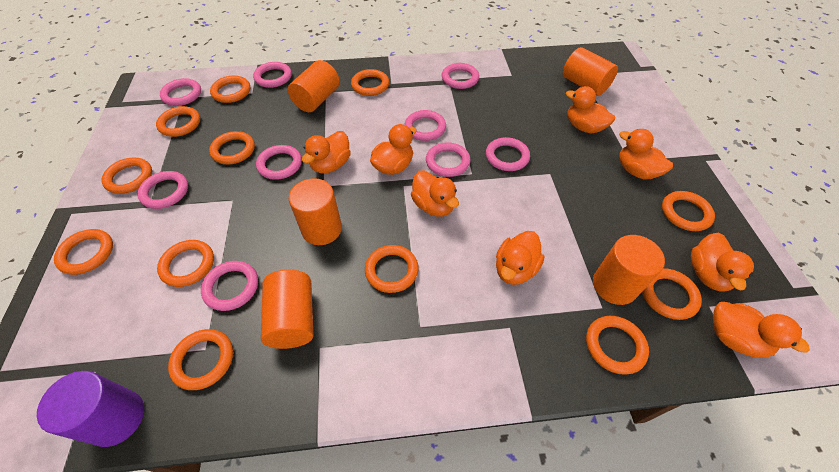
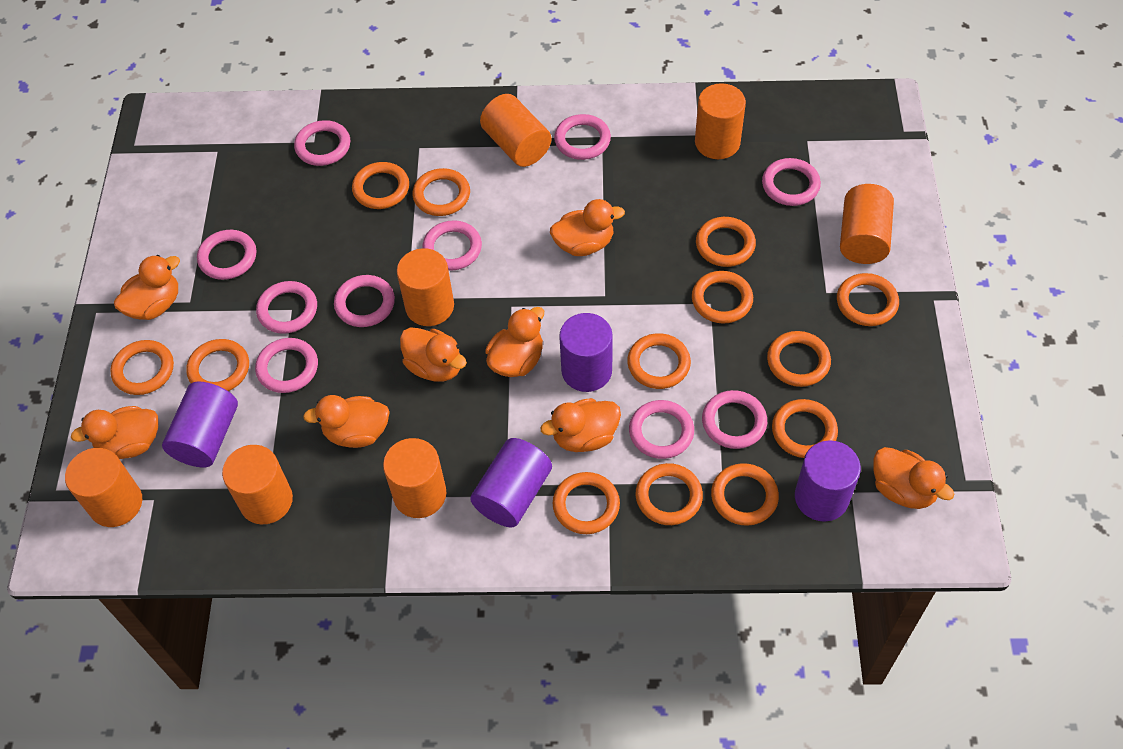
orange cylinder: 5 -> 7
orange ring: 12 -> 13
pink ring: 9 -> 10
purple cylinder: 1 -> 4

